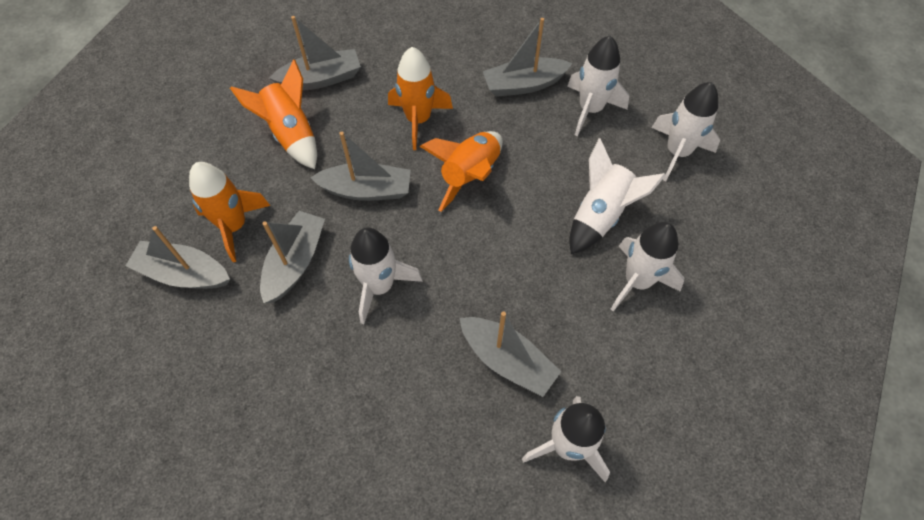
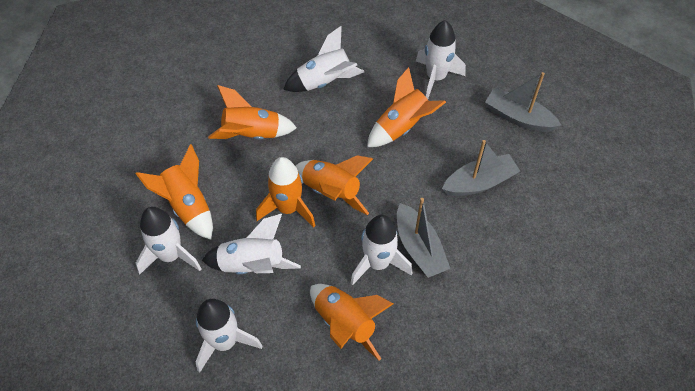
grey boat: 6 -> 3
orange rocket: 4 -> 6

